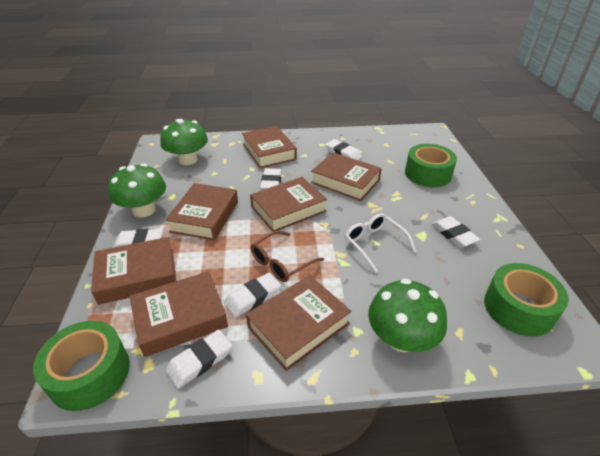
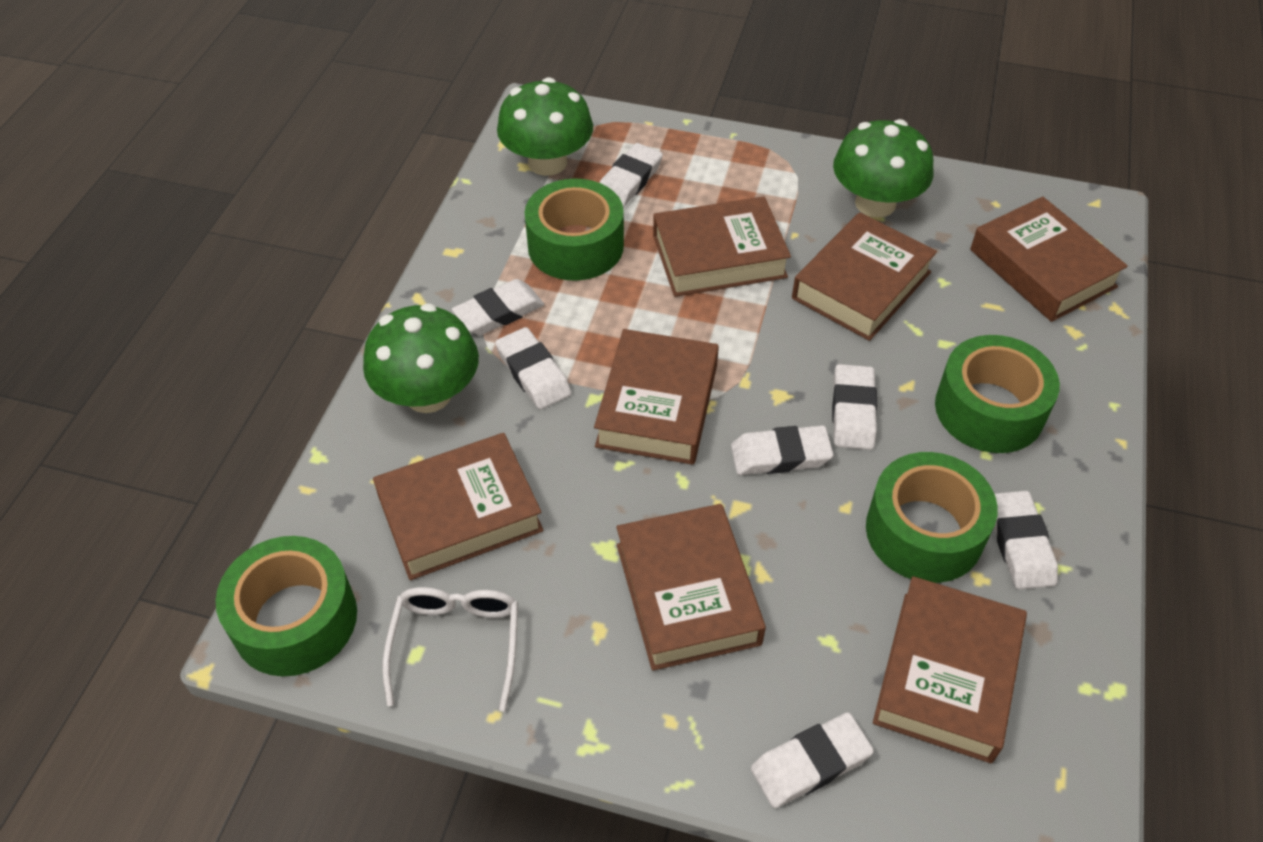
brown glasses: 1 -> 0
green tape: 3 -> 4
white eraser: 6 -> 7

